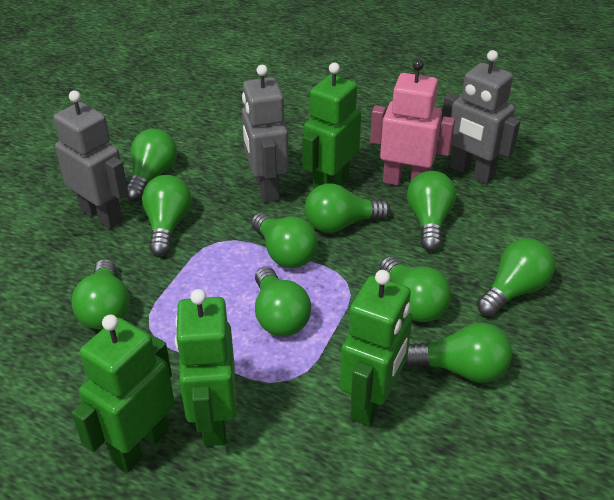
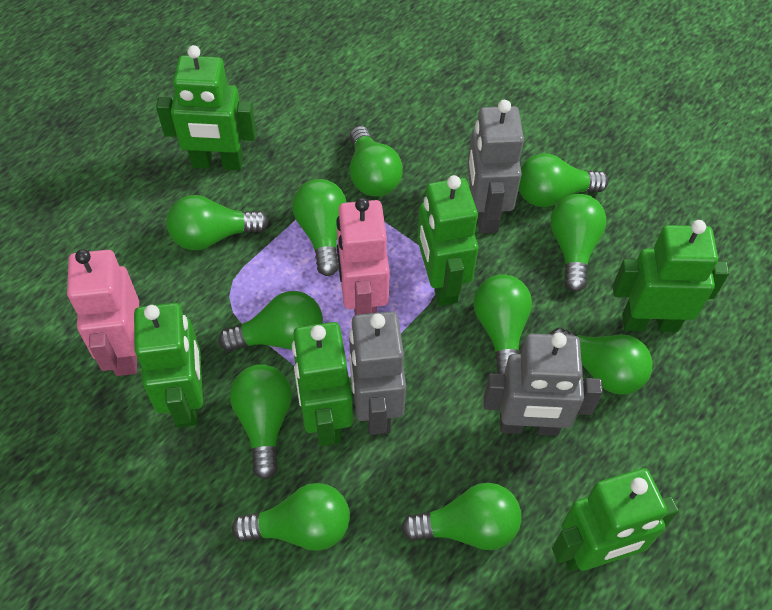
green light bulb: 10 -> 11
green robot: 4 -> 6
pink robot: 1 -> 2

